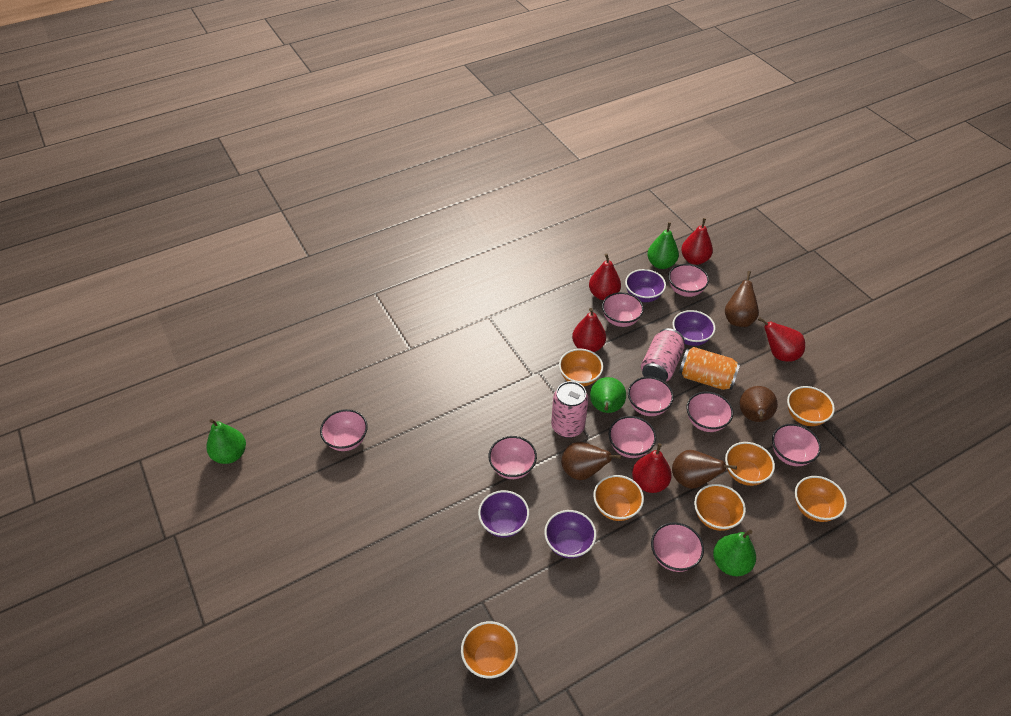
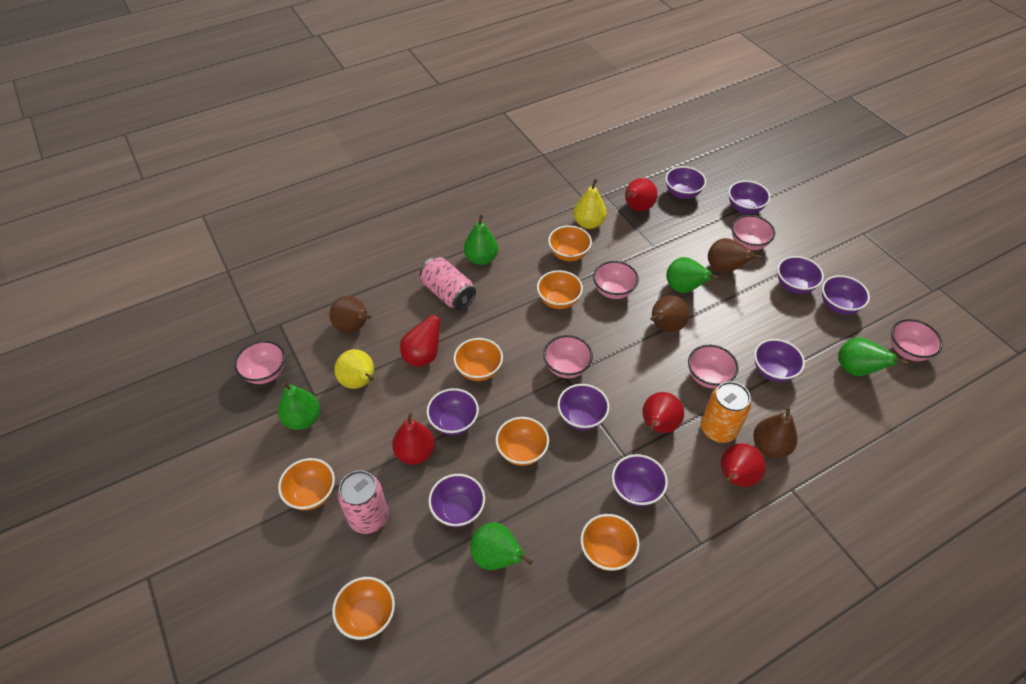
green pear: 4 -> 5
pink bowl: 9 -> 6
purple bowl: 4 -> 9
yellow pear: 0 -> 2

